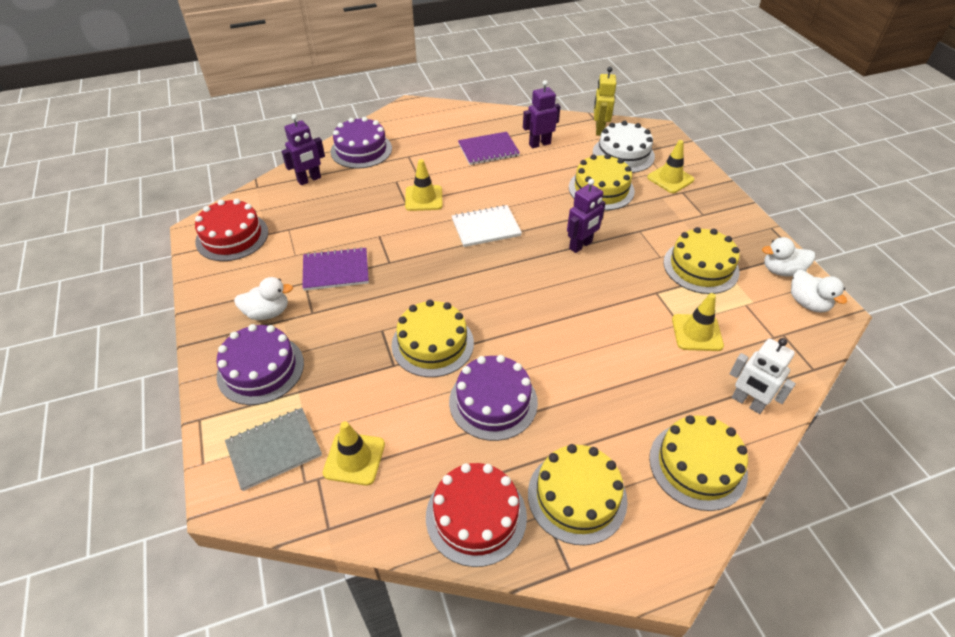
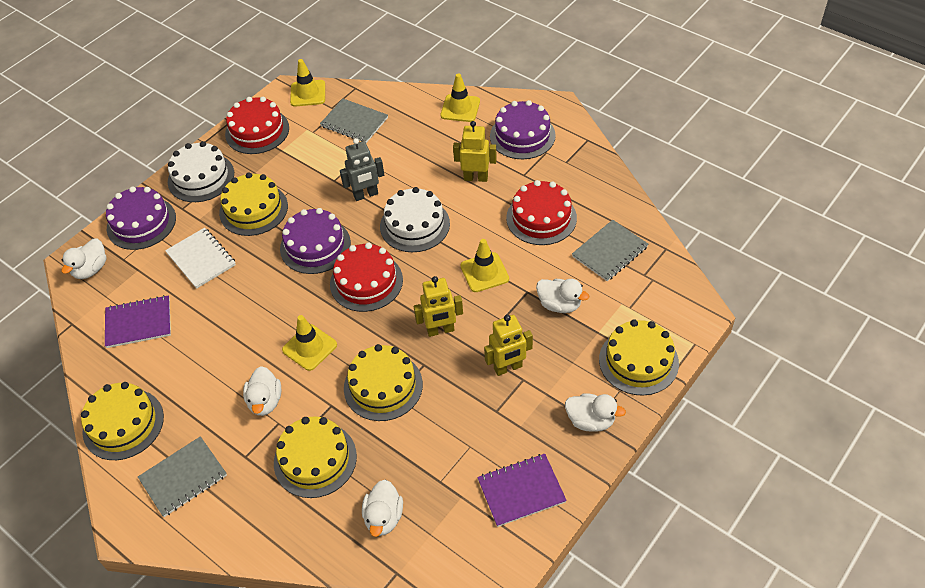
grey notebook: 1 -> 3
grey robot: 0 -> 1
purple robot: 3 -> 0
red cake: 2 -> 3
white cake: 1 -> 2
white duck: 3 -> 5
white robot: 1 -> 0
yellow robot: 1 -> 3

